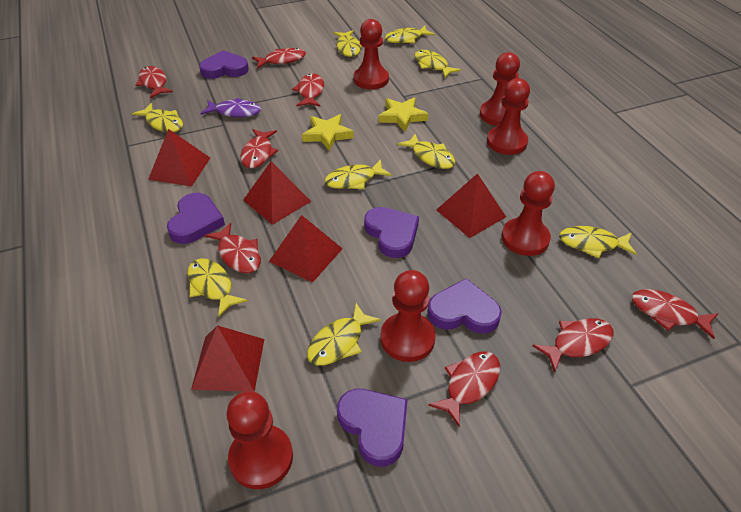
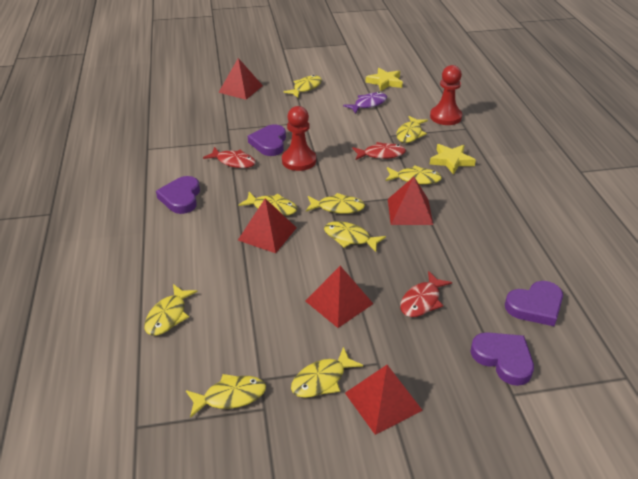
purple heart: 5 -> 4
red fish: 8 -> 3
red pawn: 6 -> 2

